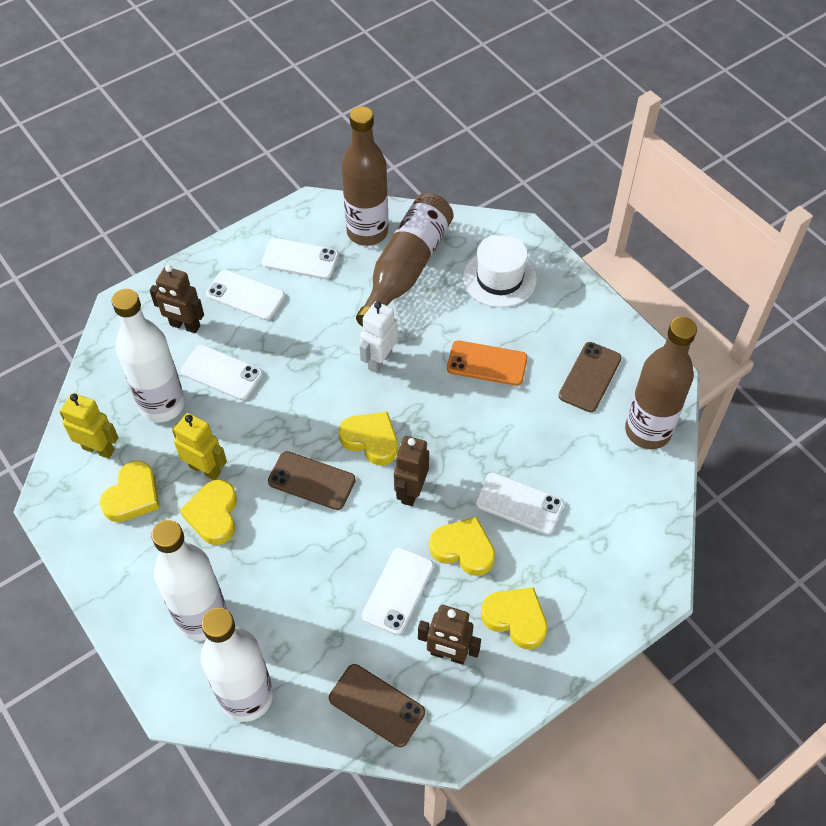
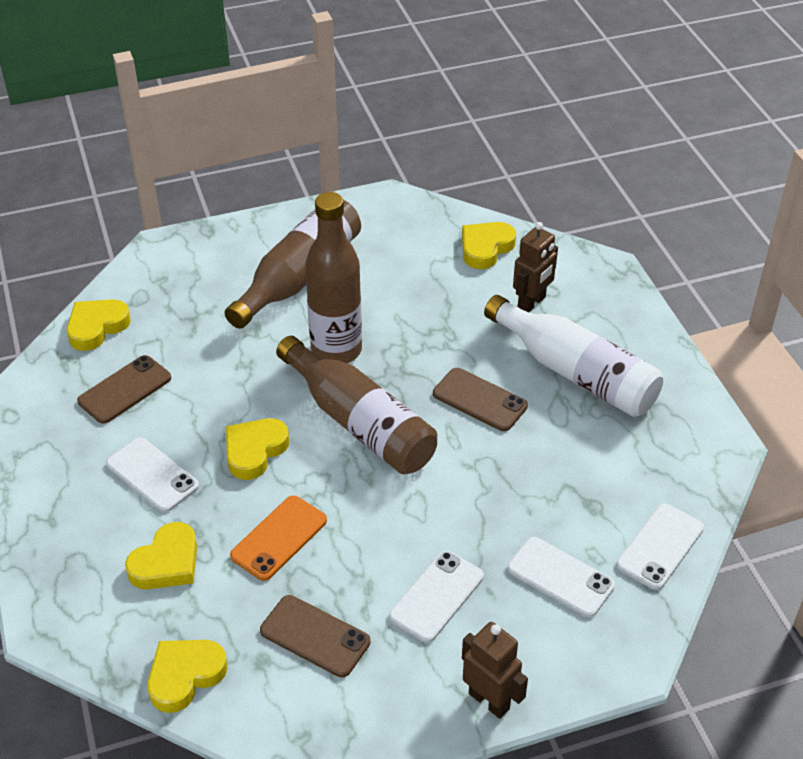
brown robot: 3 -> 2
white bottle: 3 -> 1
white hat: 1 -> 0
white phone: 5 -> 4
white robot: 1 -> 0
yellow robot: 2 -> 0

